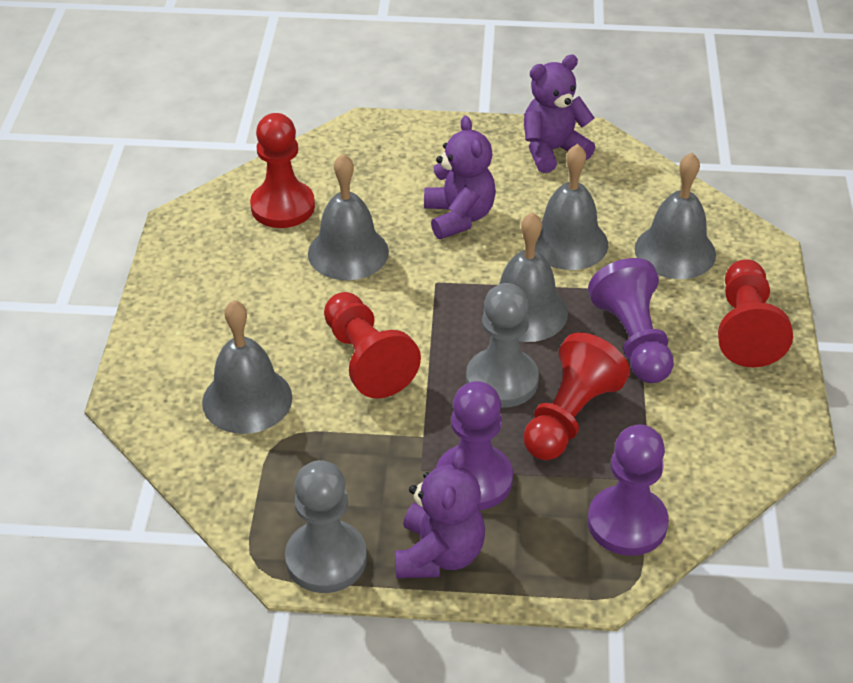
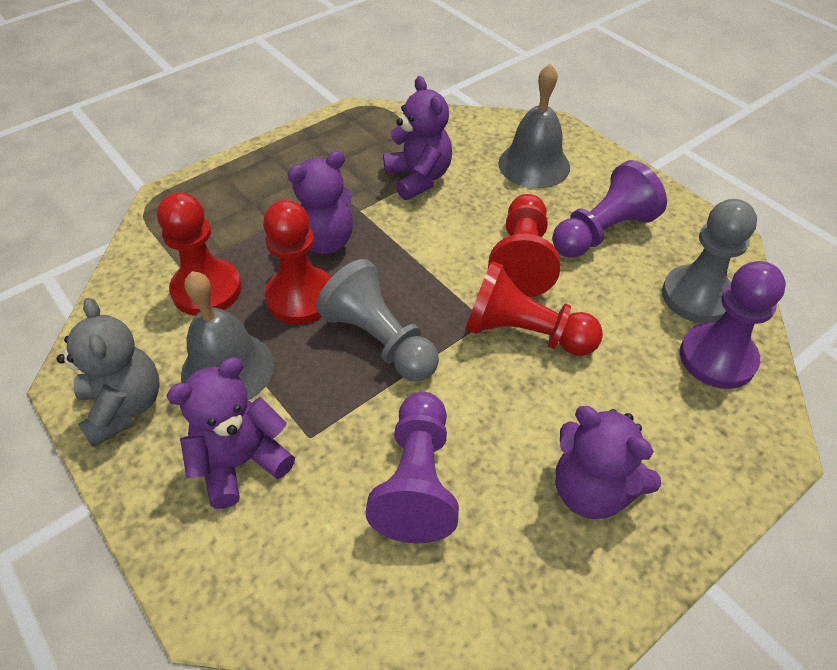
grey bell: 5 -> 2
grey teddy bear: 0 -> 1
purple teddy bear: 3 -> 4

